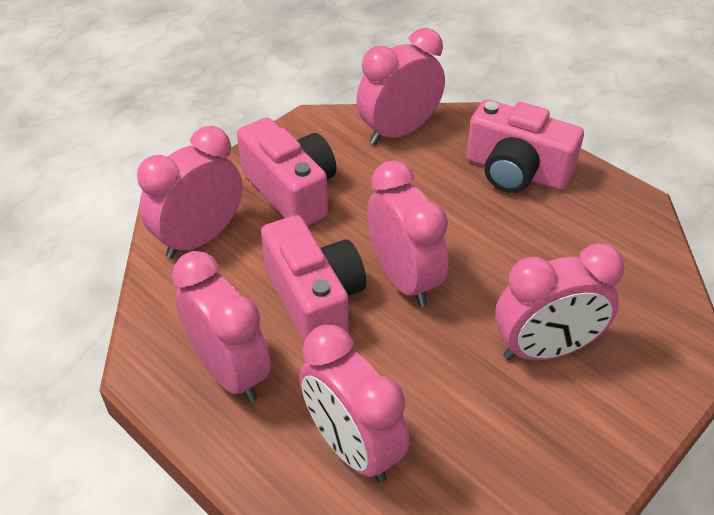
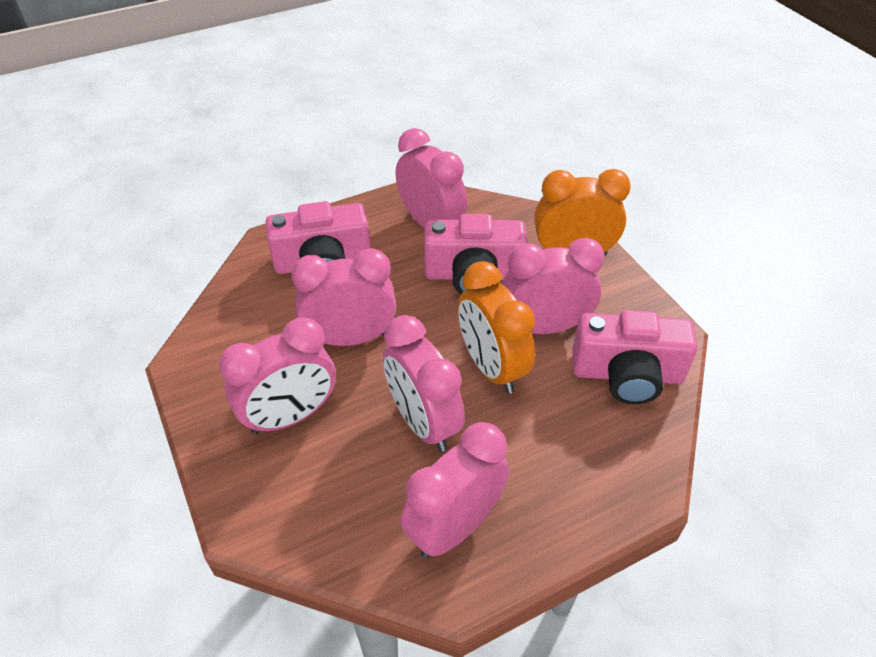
orange clock: 0 -> 2

